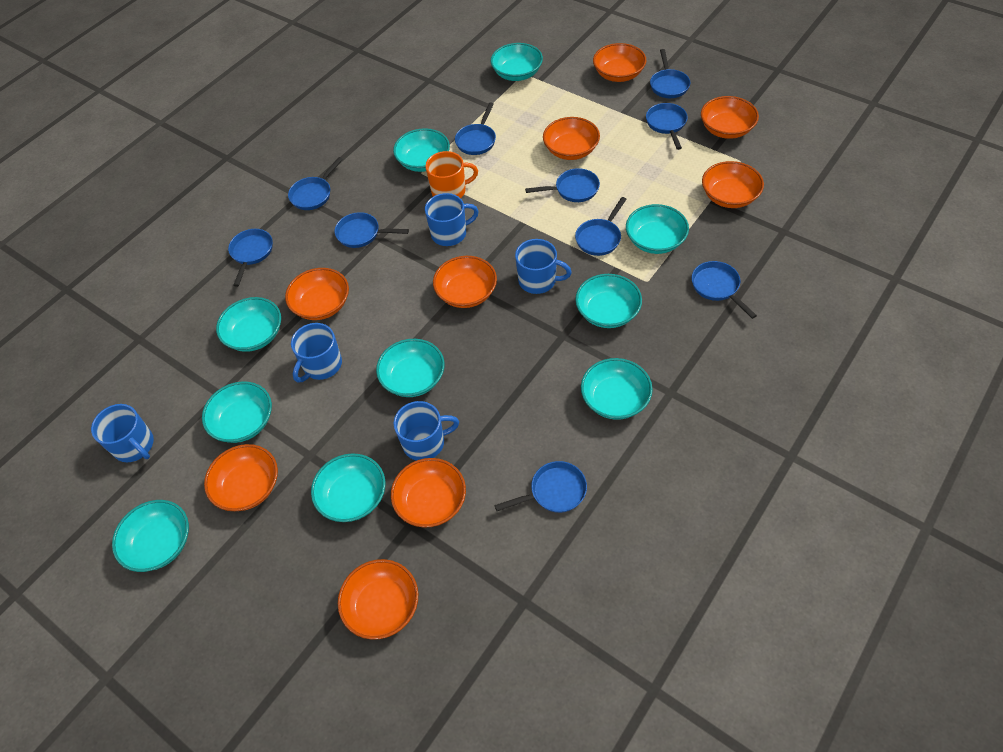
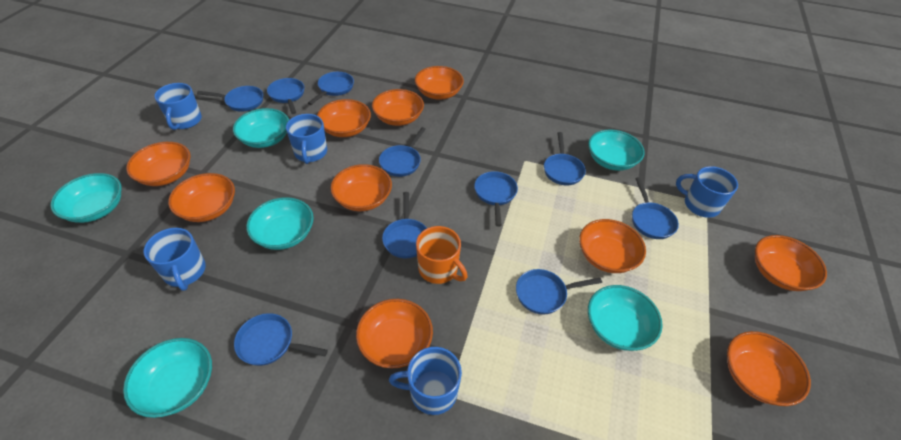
orange bowl: 9 -> 10
turquoise bowl: 10 -> 6

